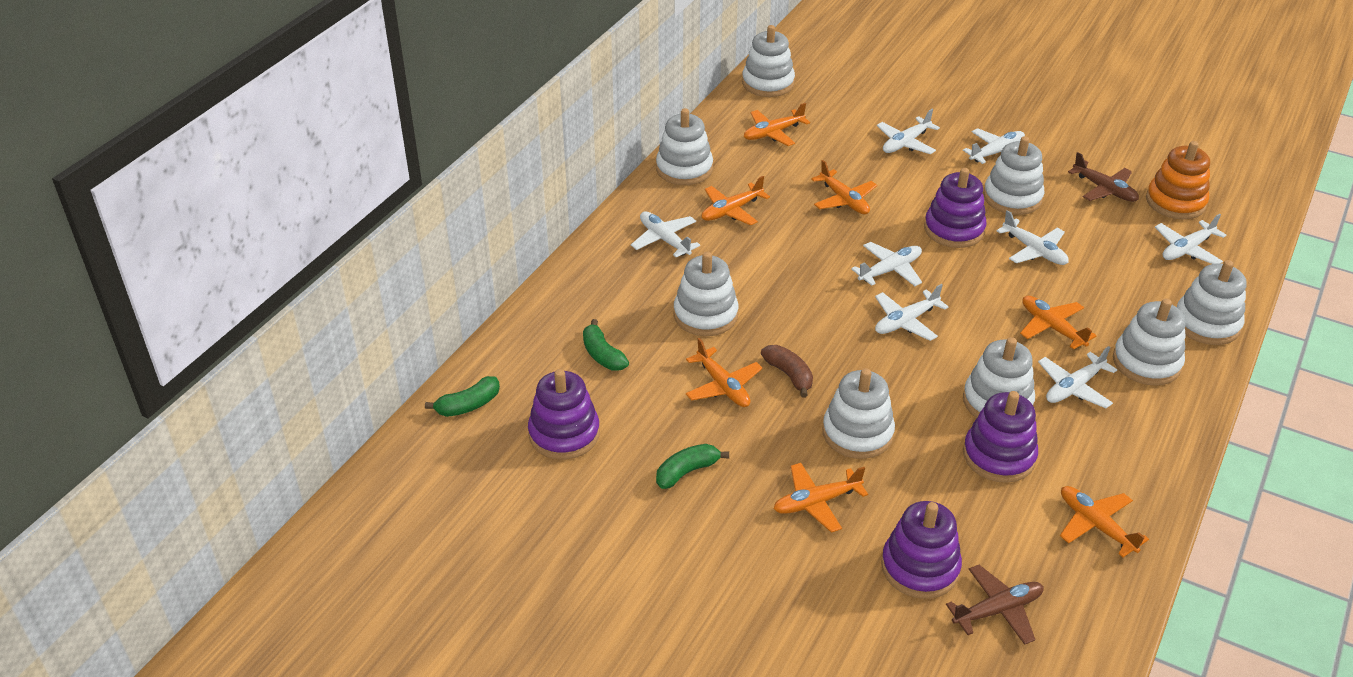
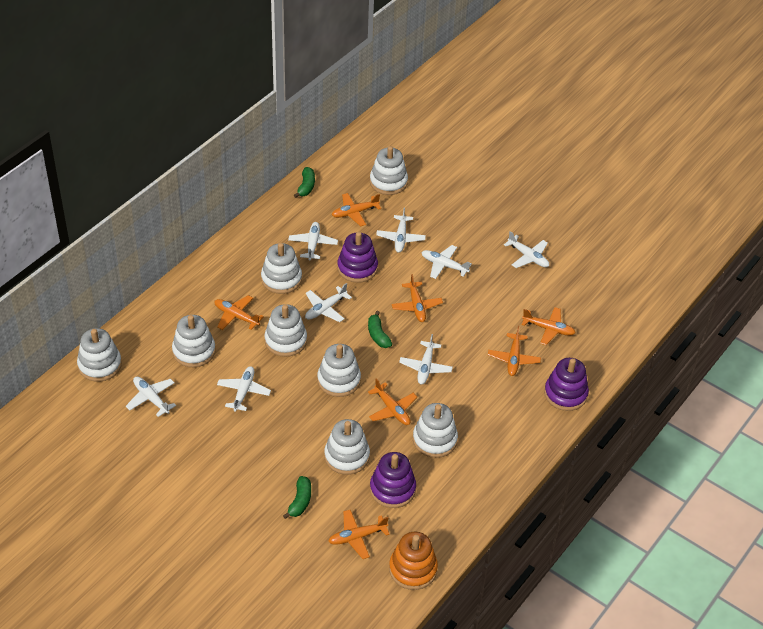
brown banana: 1 -> 0
brown plane: 2 -> 0
purple stacking toy: 4 -> 3

